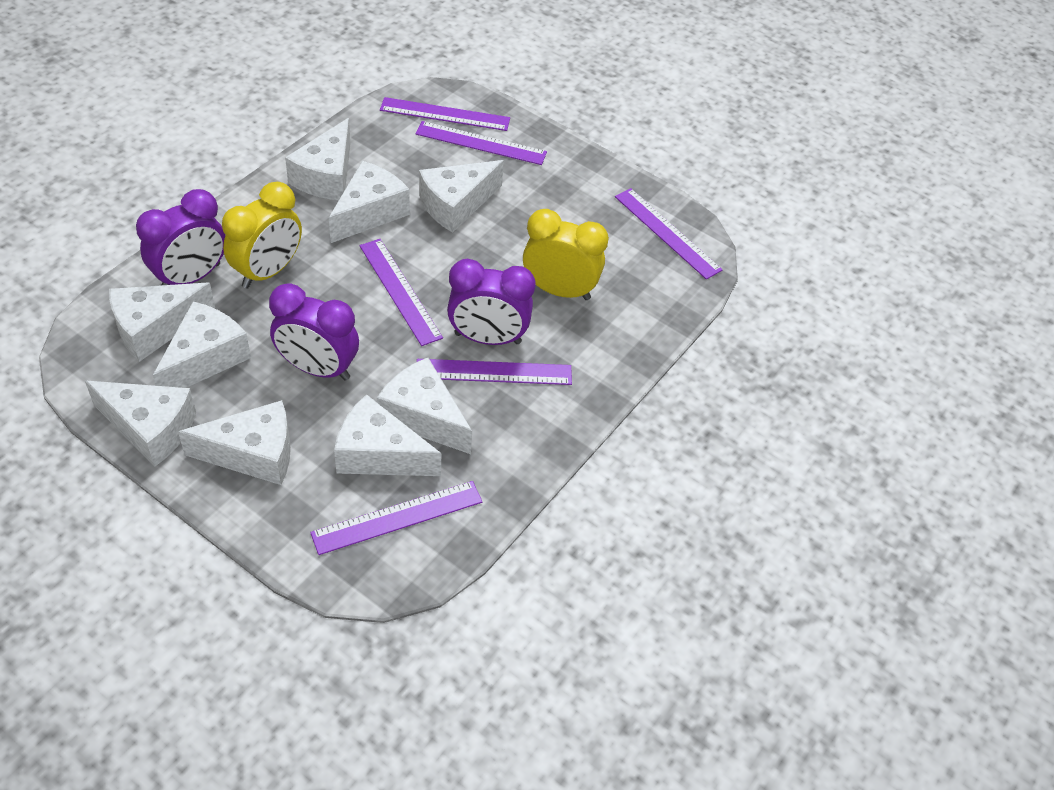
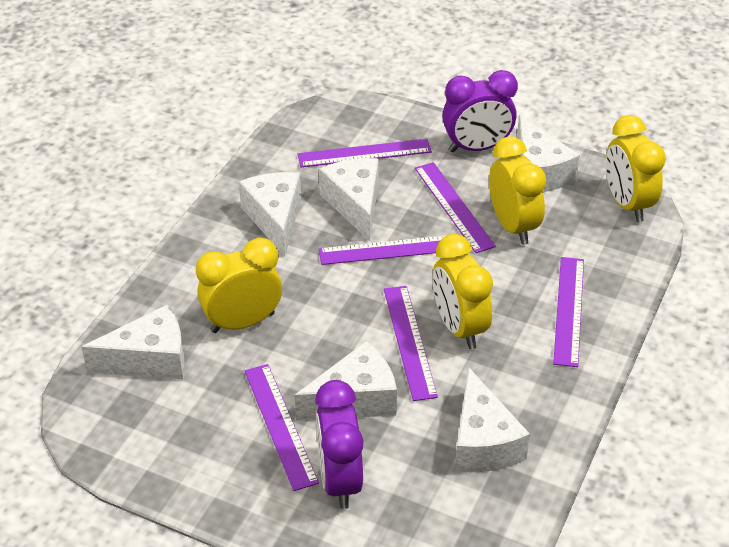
purple clock: 3 -> 2
white cheese: 9 -> 6
yellow clock: 2 -> 4

